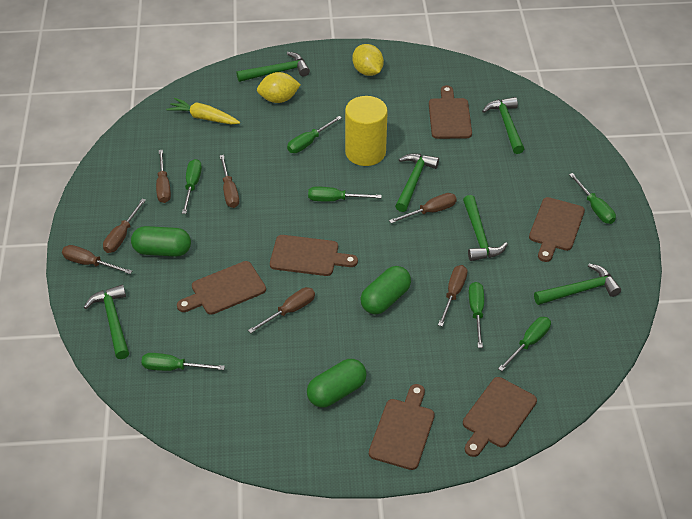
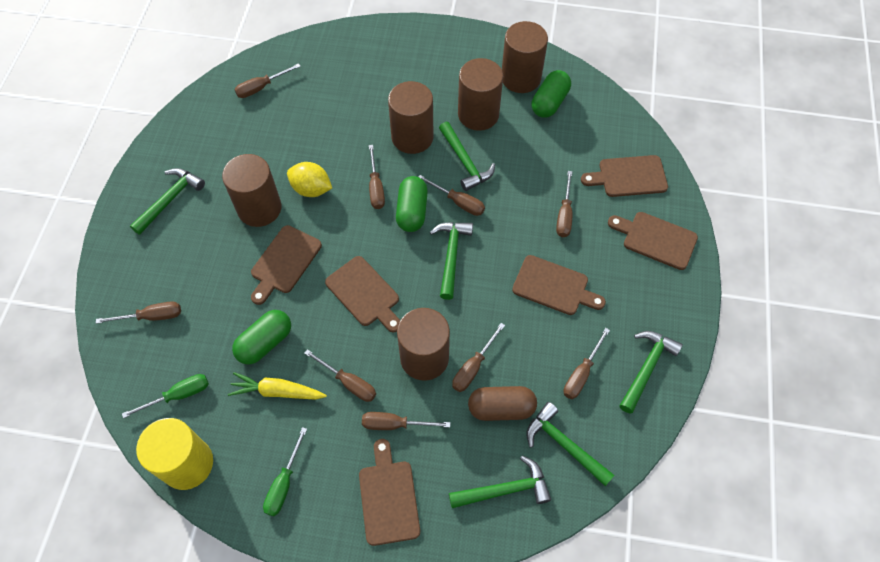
brown capsule: 0 -> 1
brown cylinder: 0 -> 5
brown screwdriver: 7 -> 9
green screwdriver: 7 -> 2
yellow lemon: 2 -> 1

